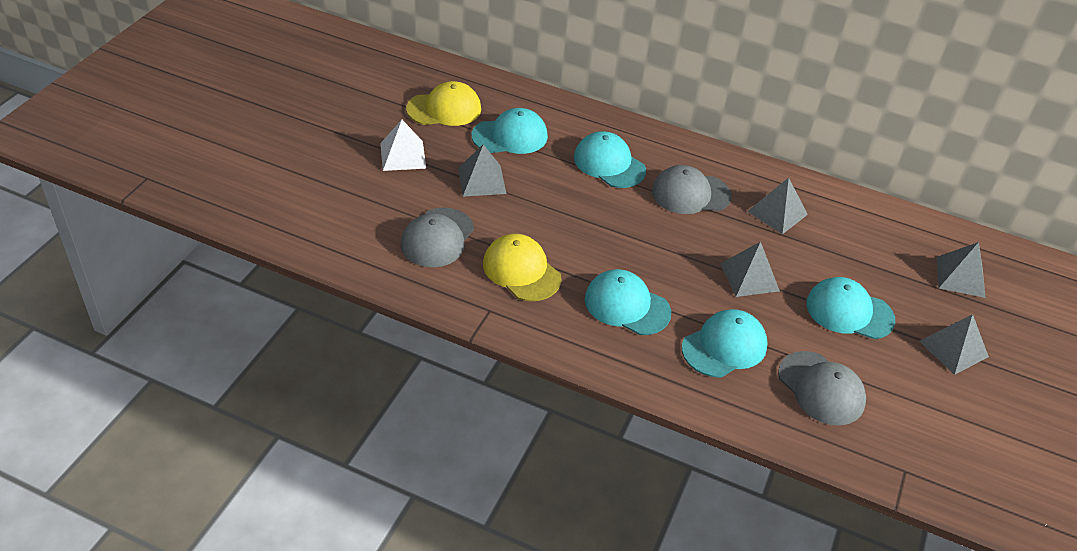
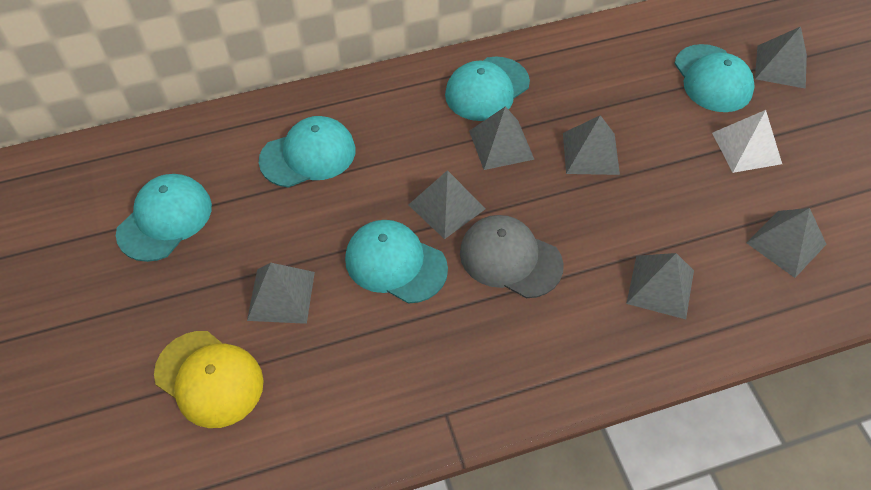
grey cap: 3 -> 1
grey pyramid: 5 -> 7
yellow cap: 2 -> 1

